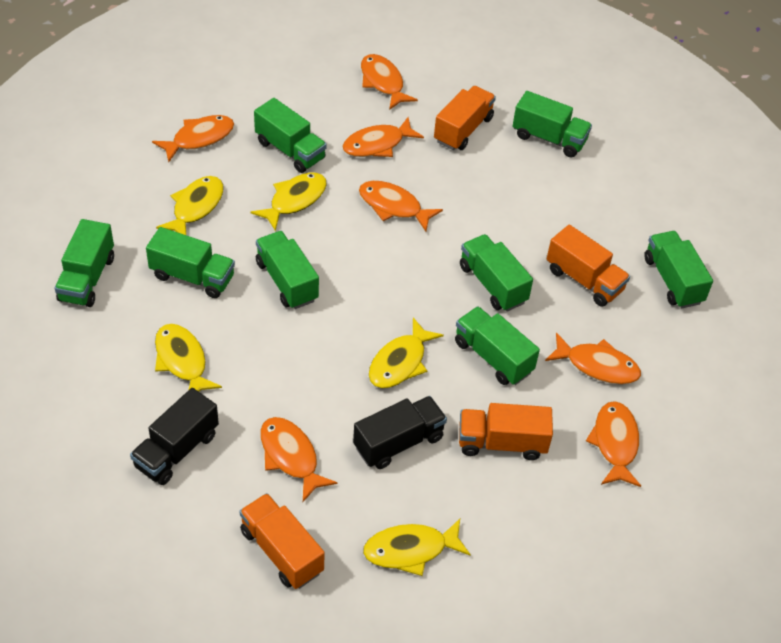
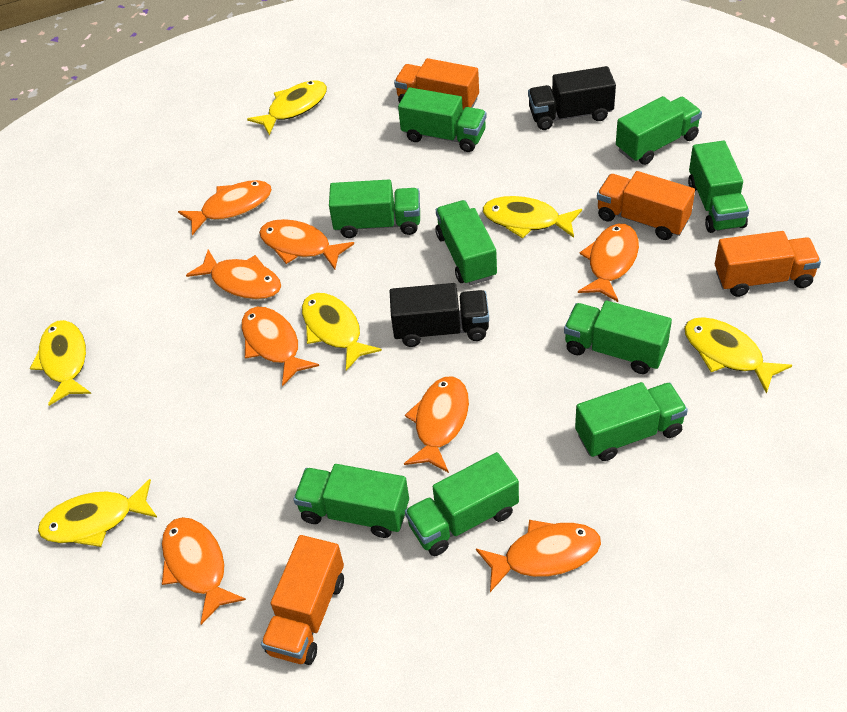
green truck: 8 -> 9
orange fish: 7 -> 8
yellow fish: 5 -> 6

